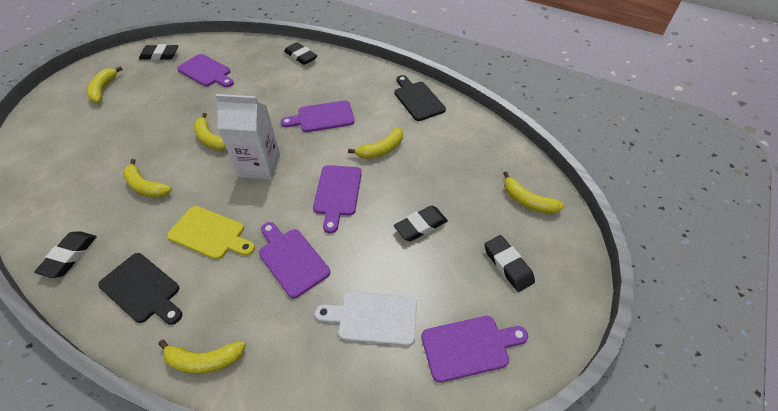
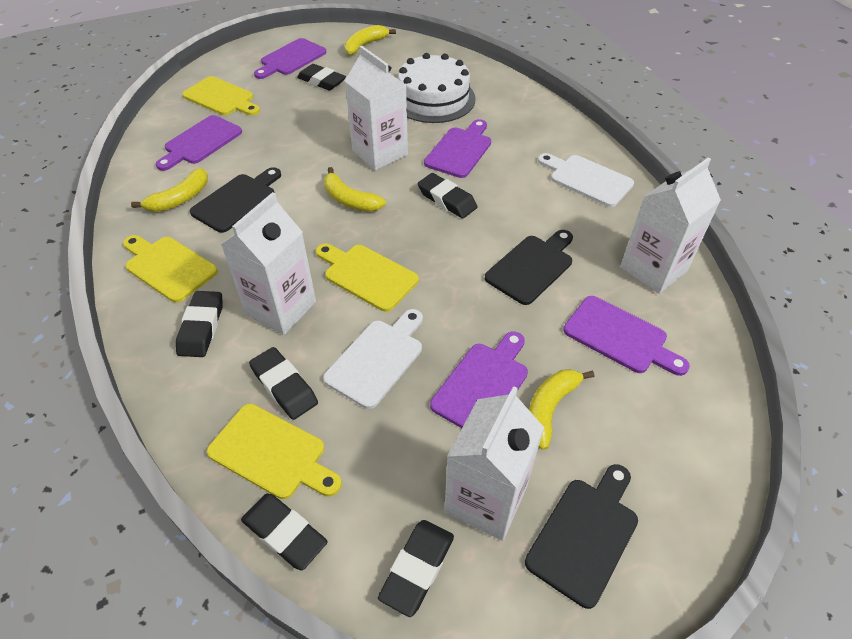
black cutting board: 2 -> 3
black eraser: 5 -> 6
white cake: 0 -> 1
white carton: 1 -> 4
white cutting board: 1 -> 2
yellow banana: 6 -> 4
yellow cutting board: 1 -> 4

